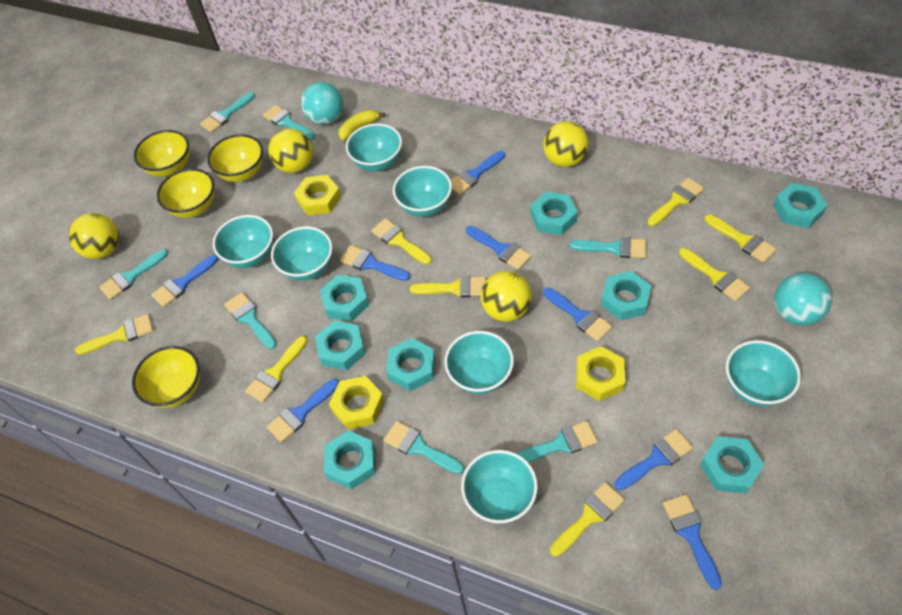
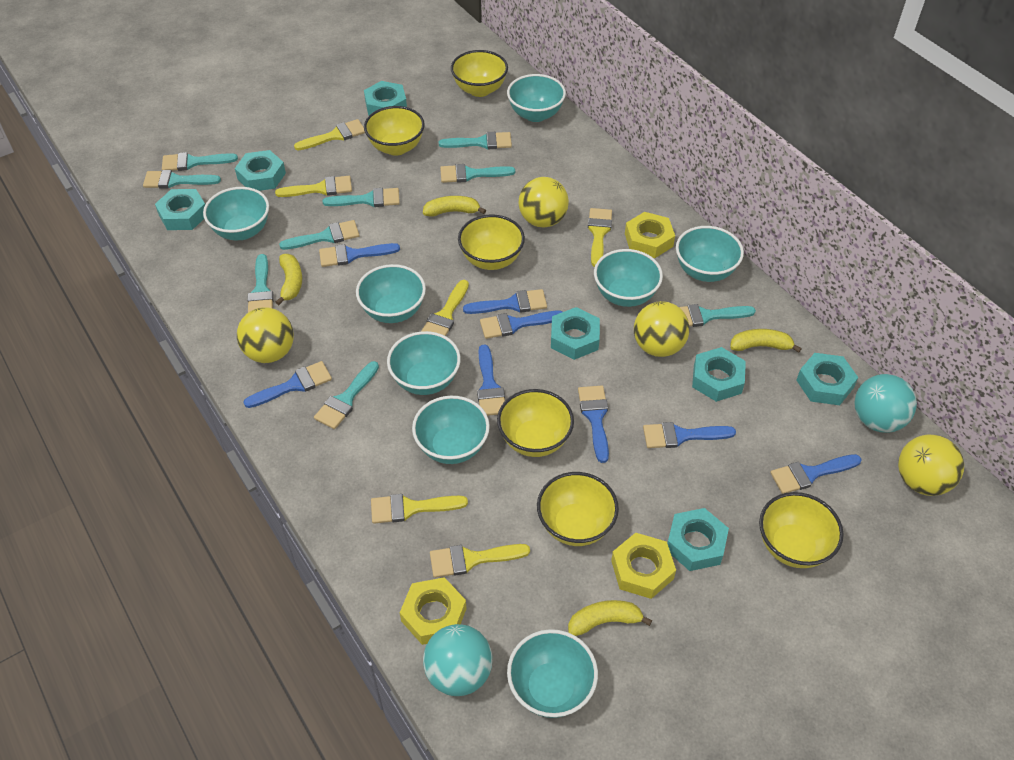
turquoise bowl: 7 -> 8
turquoise brush: 7 -> 9
turquoise nut: 8 -> 7
yellow banana: 1 -> 4
yellow bowl: 4 -> 6
yellow brush: 8 -> 6

